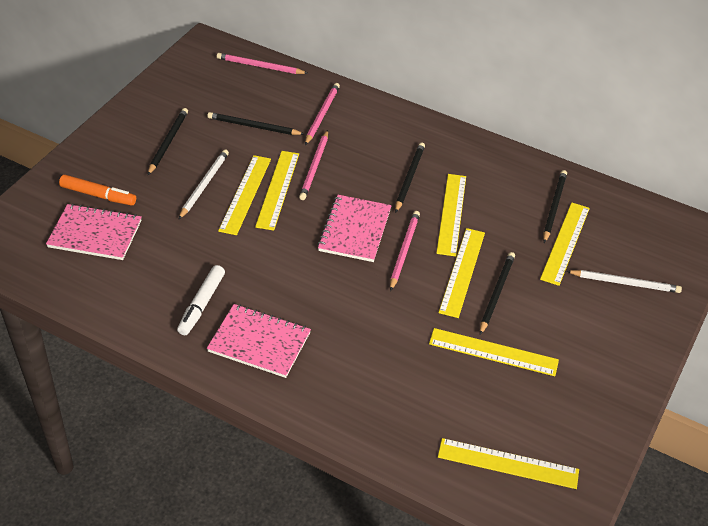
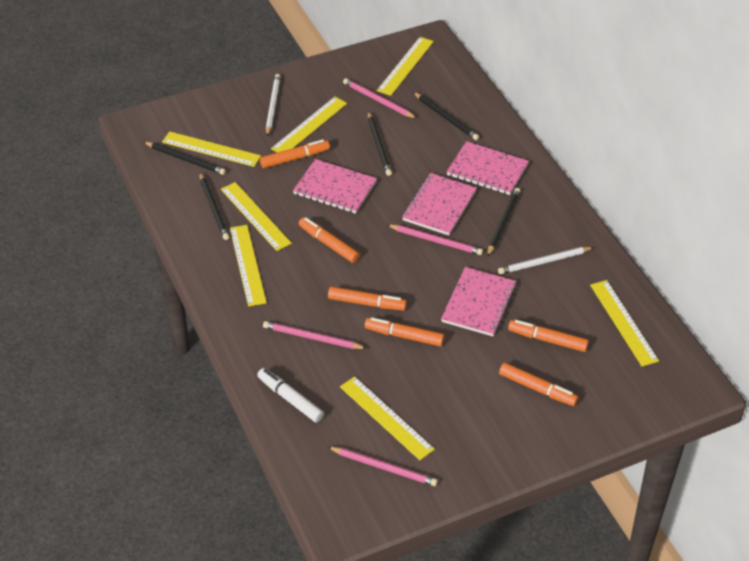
orange marker: 1 -> 6
pink notebook: 3 -> 4

